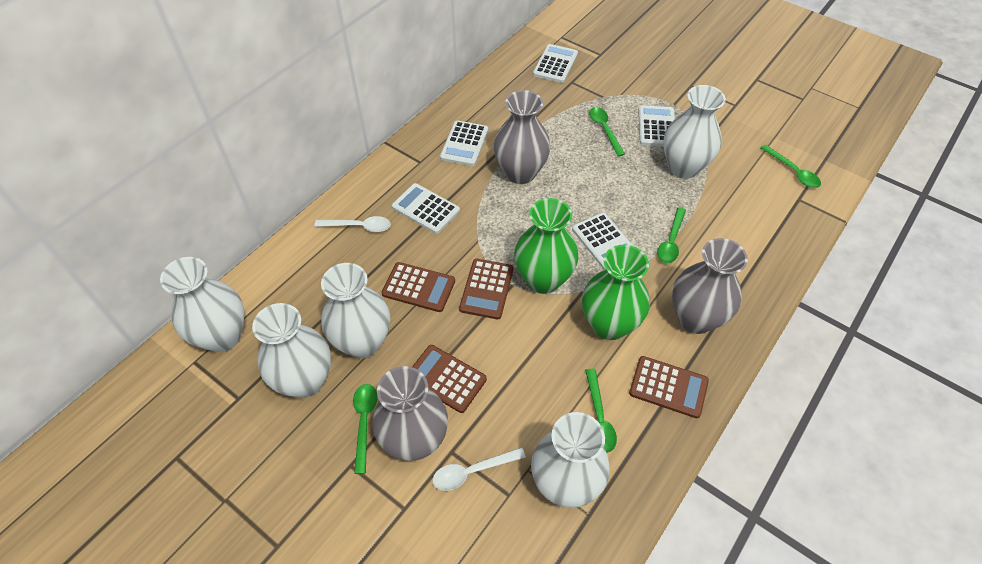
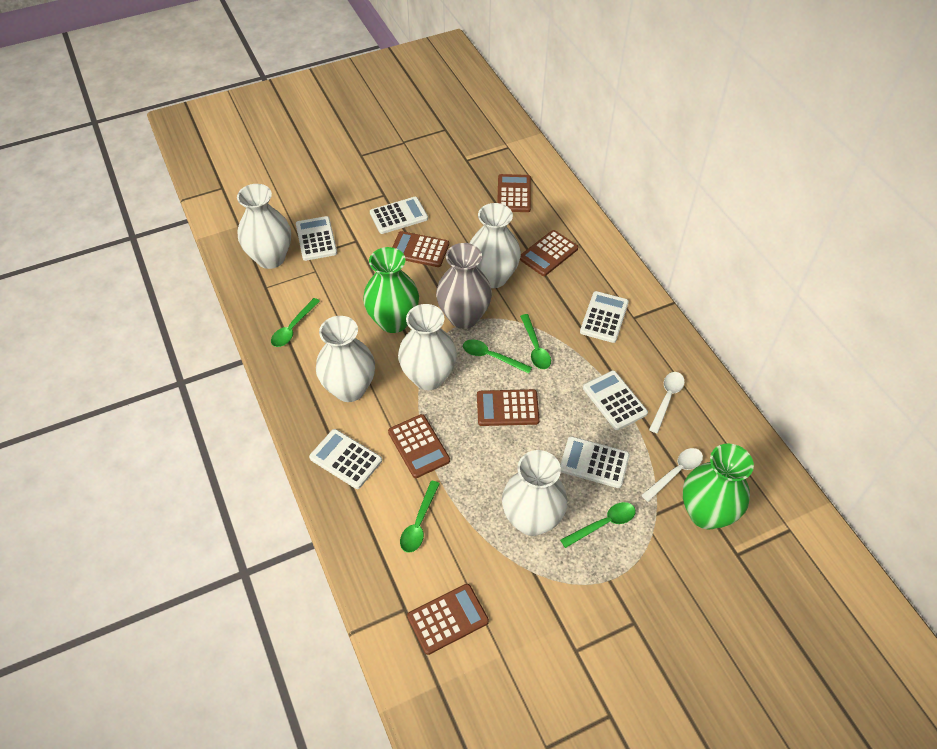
brown calculator: 4 -> 6
grey vase: 3 -> 1
white calculator: 5 -> 6

